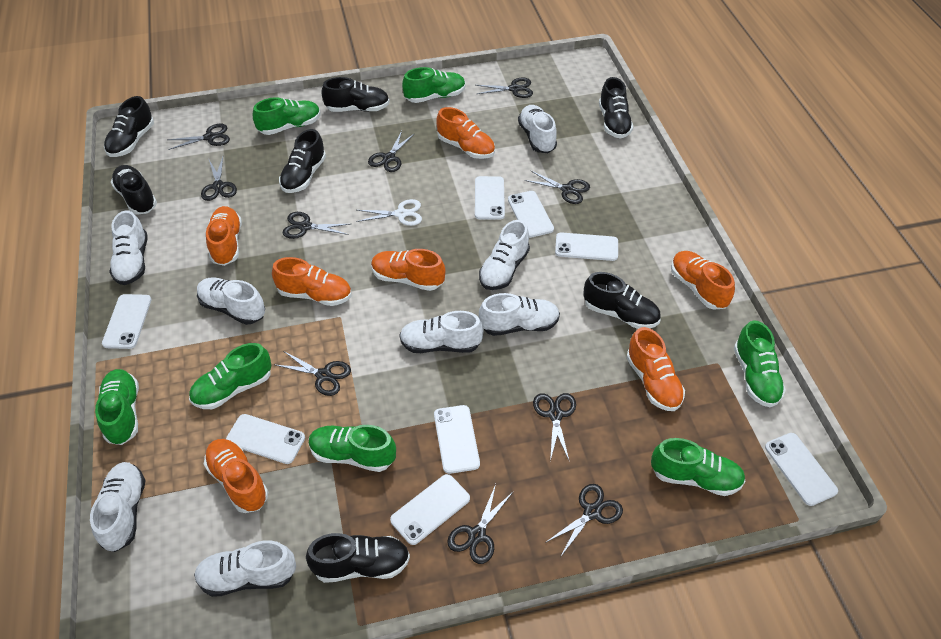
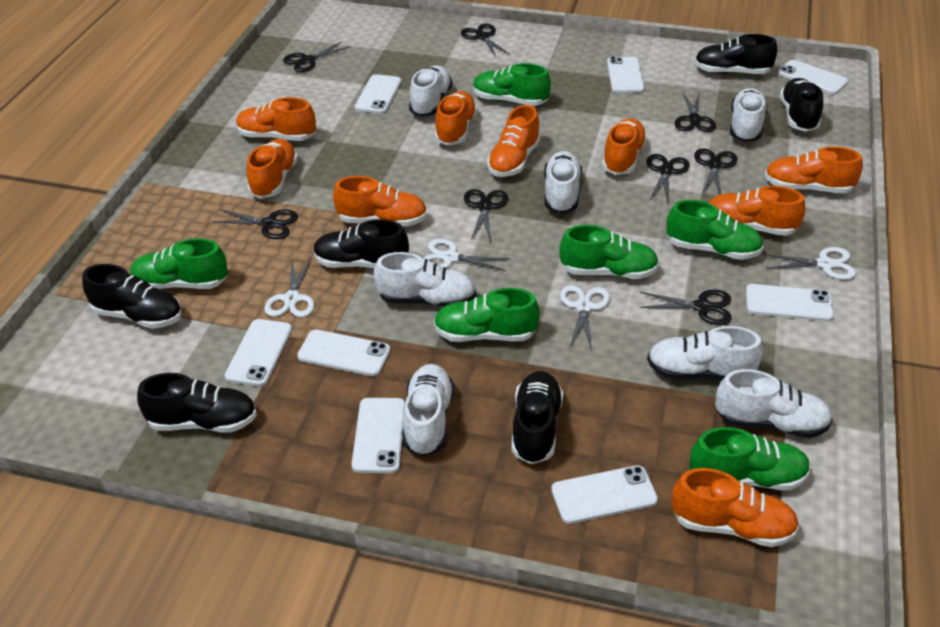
black scissors: 10 -> 8
black shoe: 7 -> 6
green shoe: 7 -> 6
orange shoe: 7 -> 9
white scissors: 1 -> 4
white shoe: 8 -> 7

